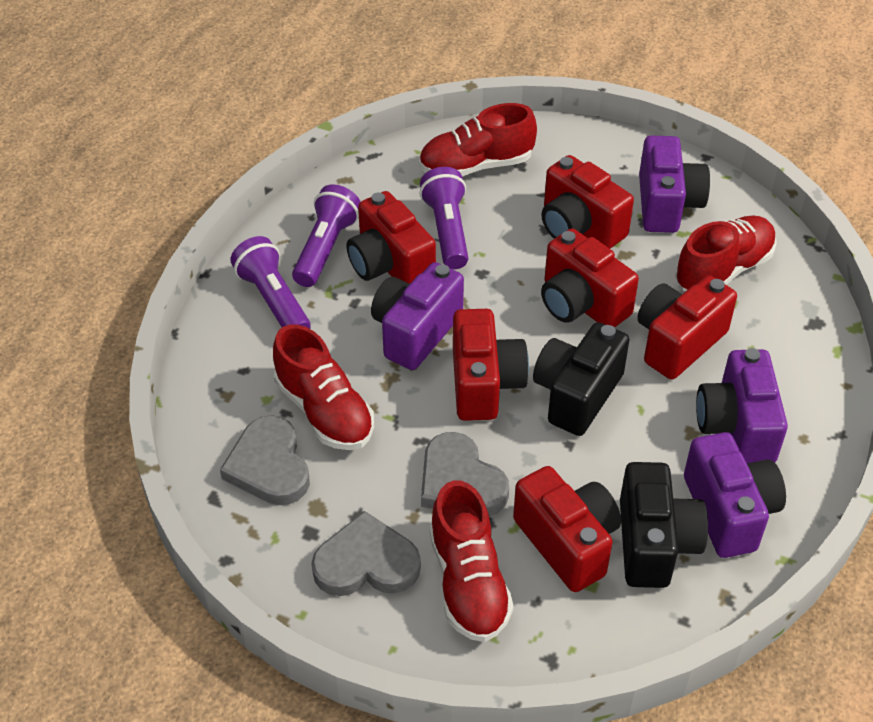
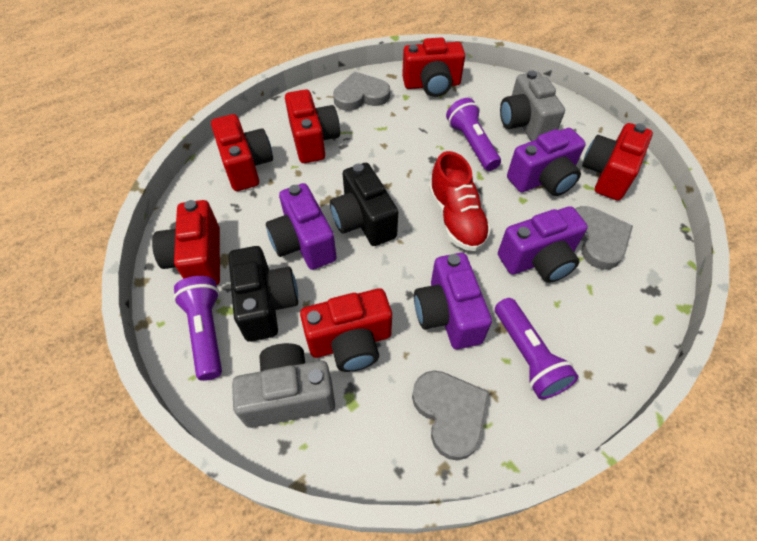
grey camera: 0 -> 2
red shoe: 4 -> 1

